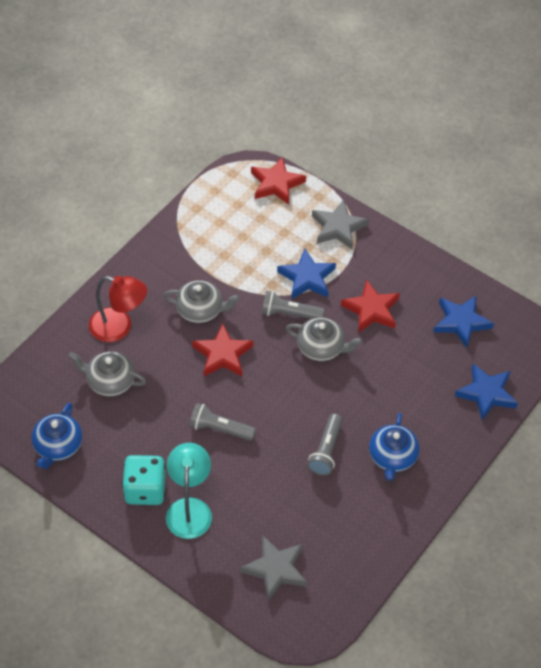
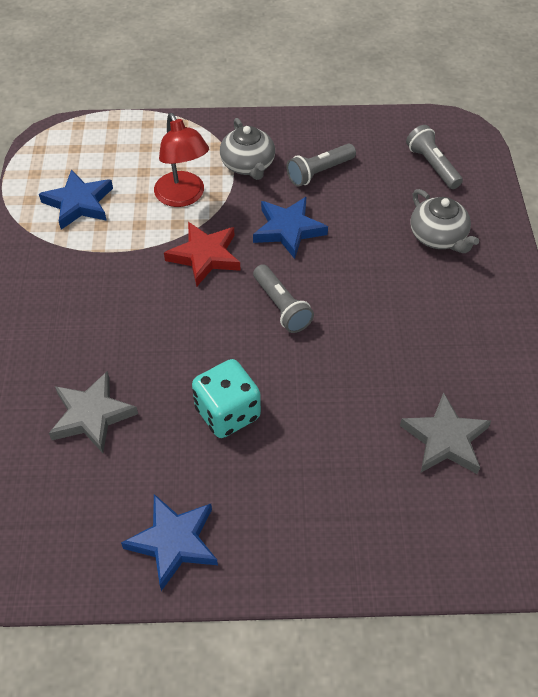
blue teapot: 2 -> 0
grey teapot: 3 -> 2
red star: 3 -> 1
turquoise lamp: 1 -> 0

